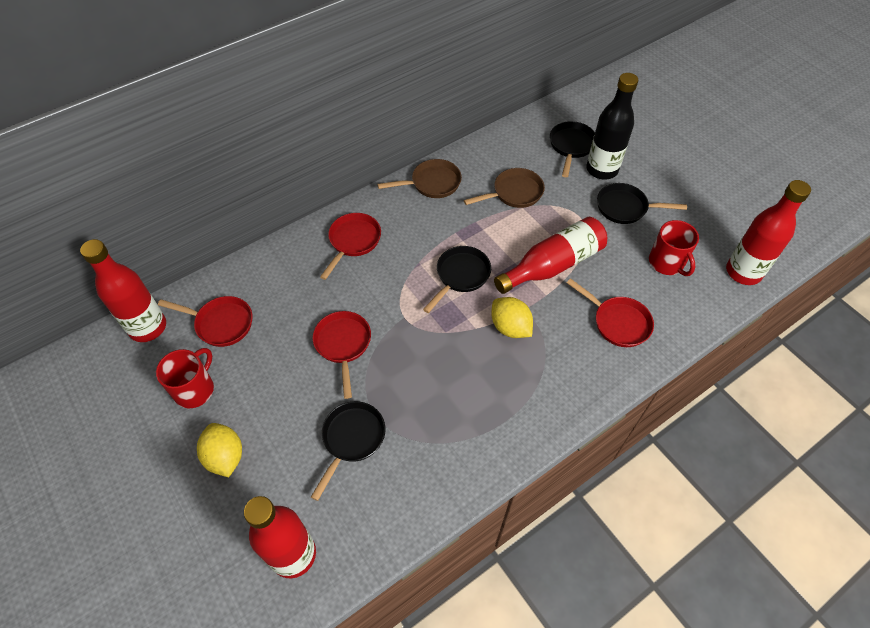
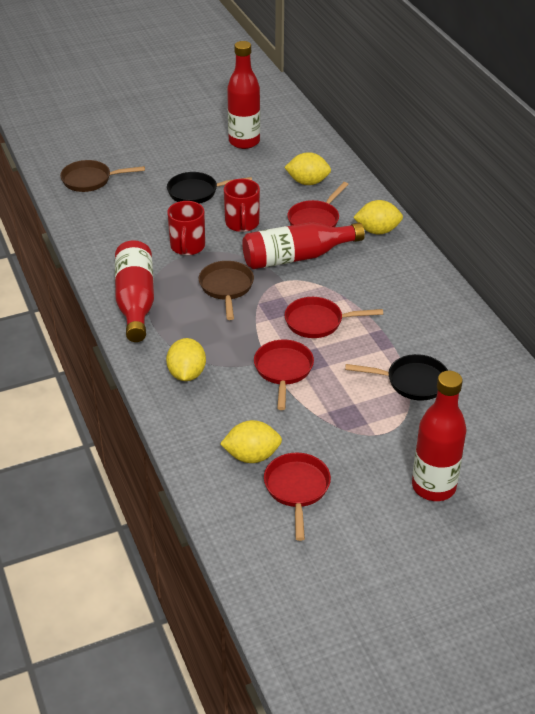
black bottle: 1 -> 0
black pan: 4 -> 2
yellow lemon: 2 -> 4

